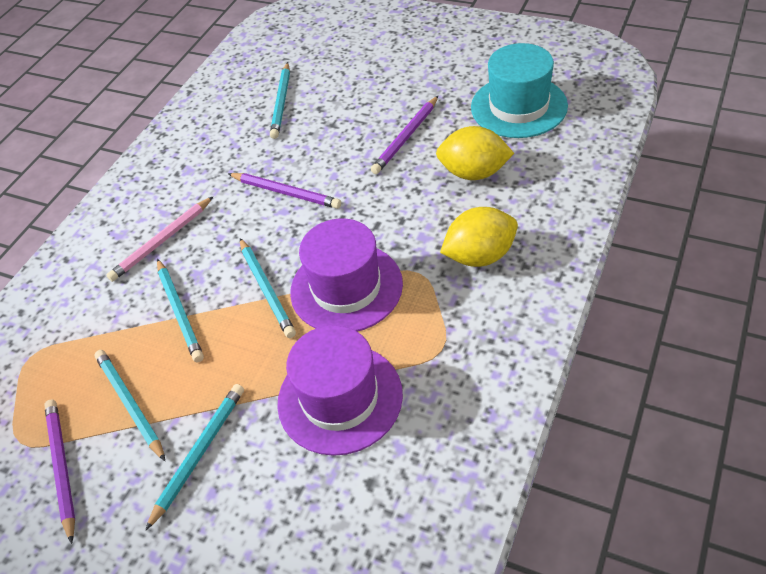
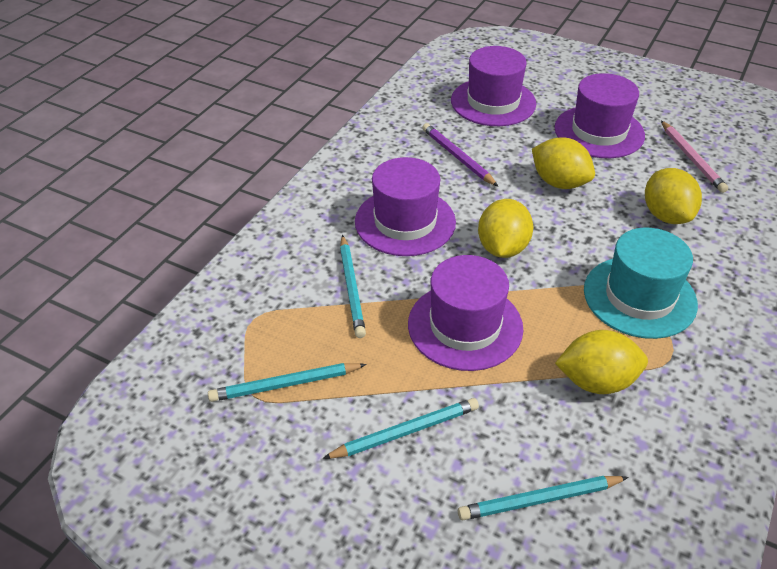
purple hat: 2 -> 4
purple pencil: 3 -> 1
turquoise pencil: 5 -> 4
yellow lemon: 2 -> 4

